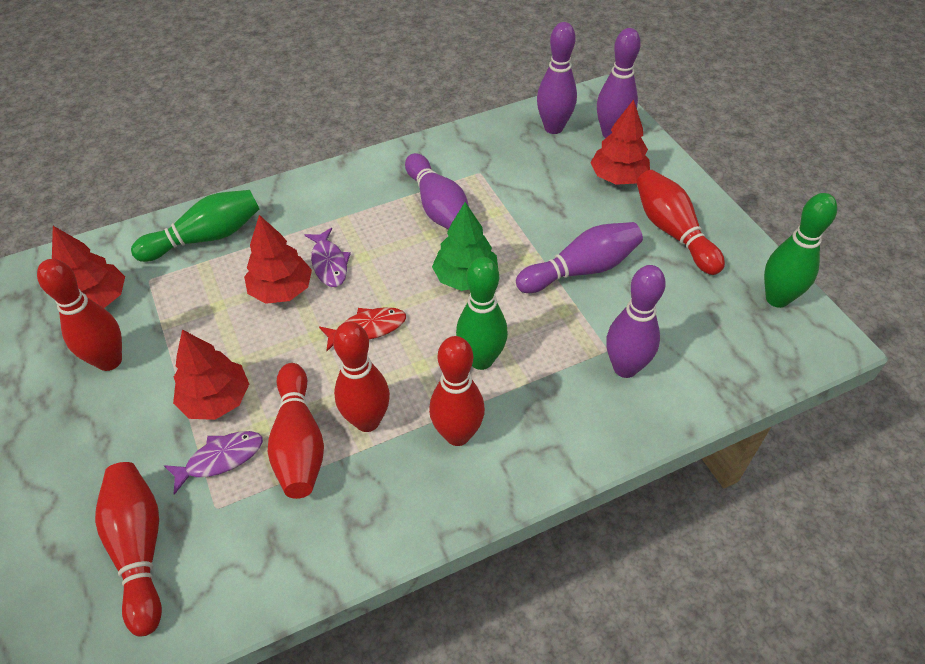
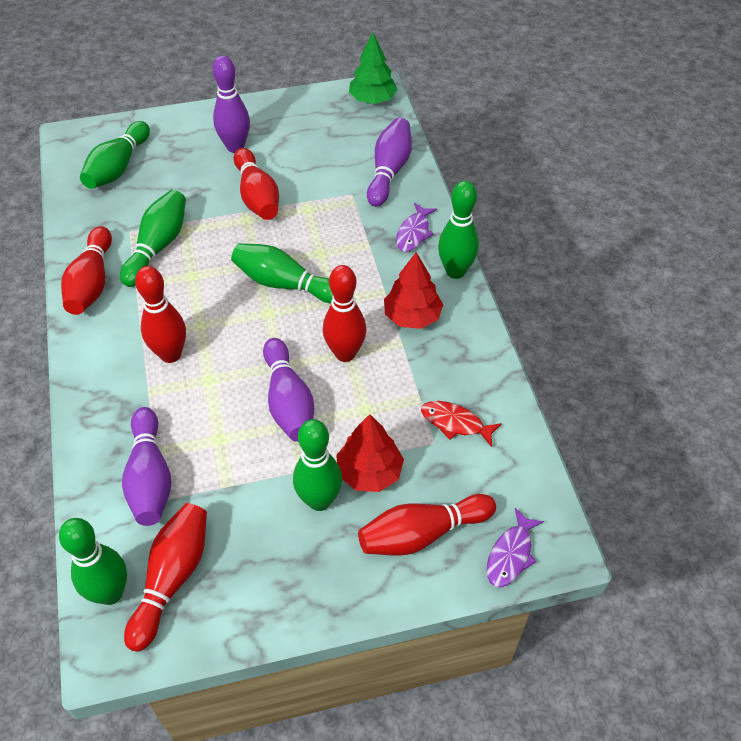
green bowling pin: 3 -> 6
purple bowling pin: 5 -> 4
red tree: 4 -> 2

